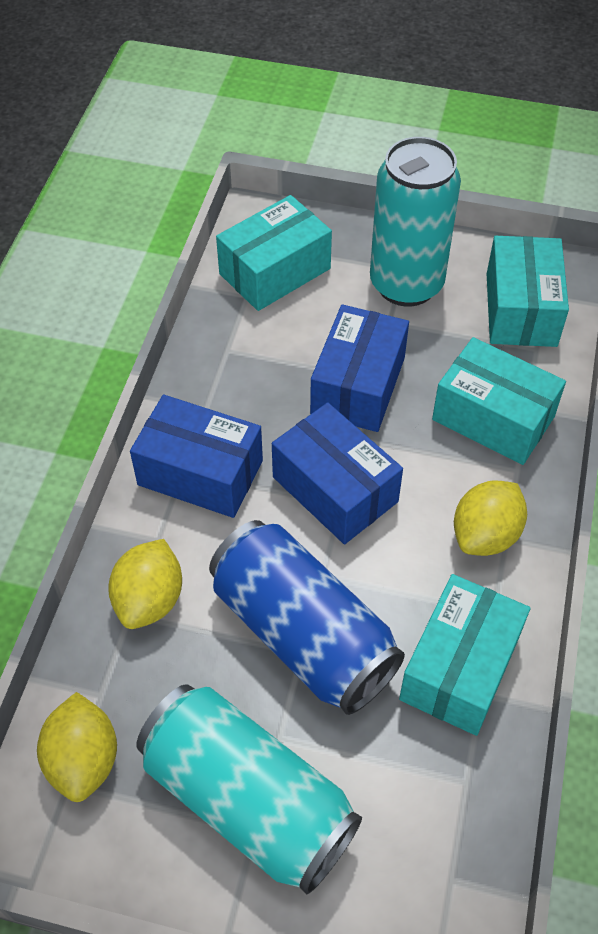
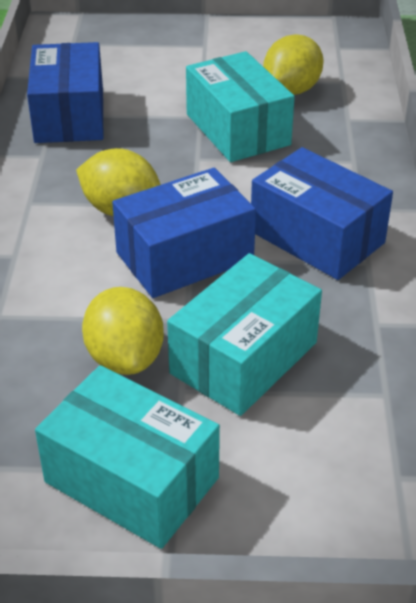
blue can: 1 -> 0
turquoise box: 4 -> 3
turquoise can: 2 -> 0

